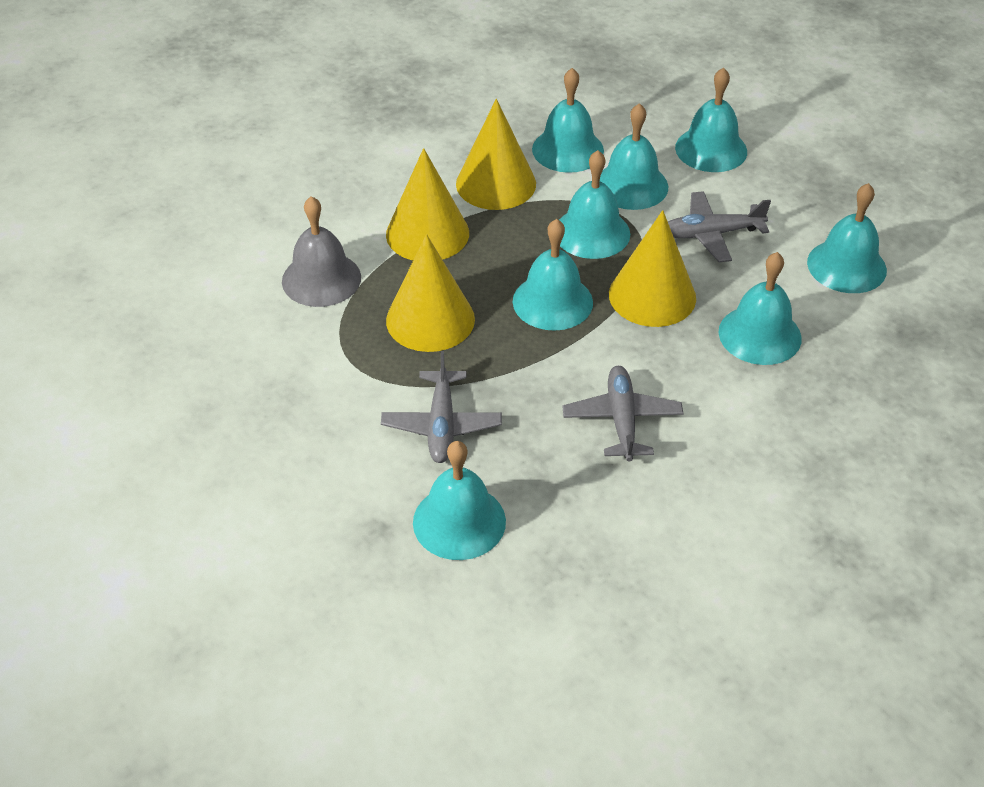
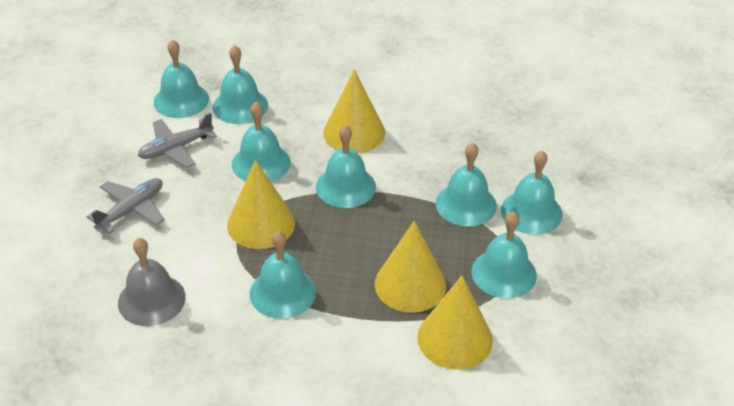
grey plane: 3 -> 2

